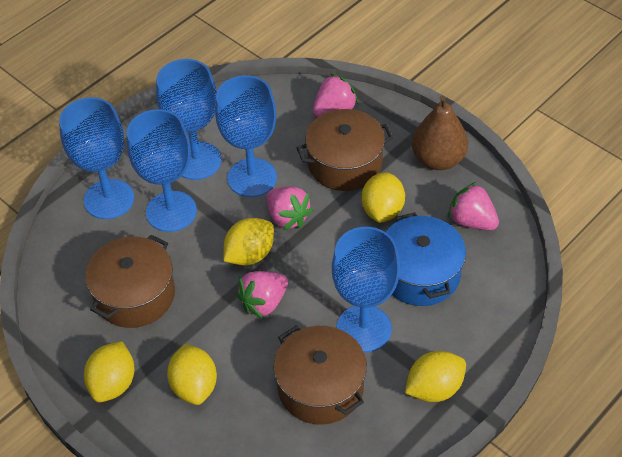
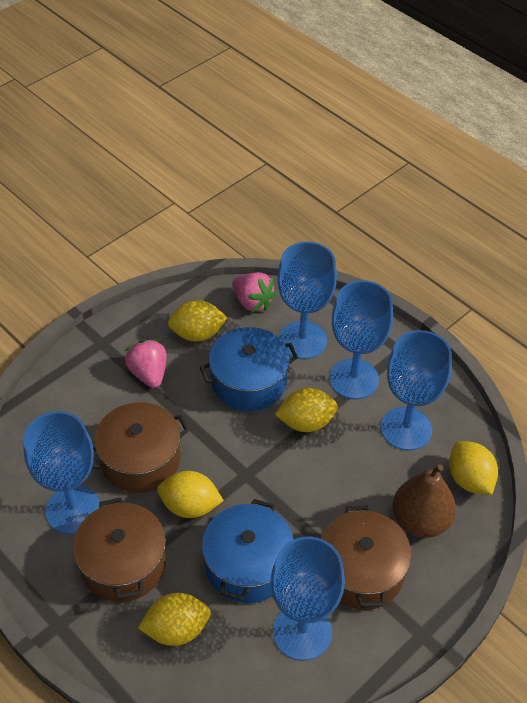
blue pot: 1 -> 2
pink strawberry: 4 -> 2

